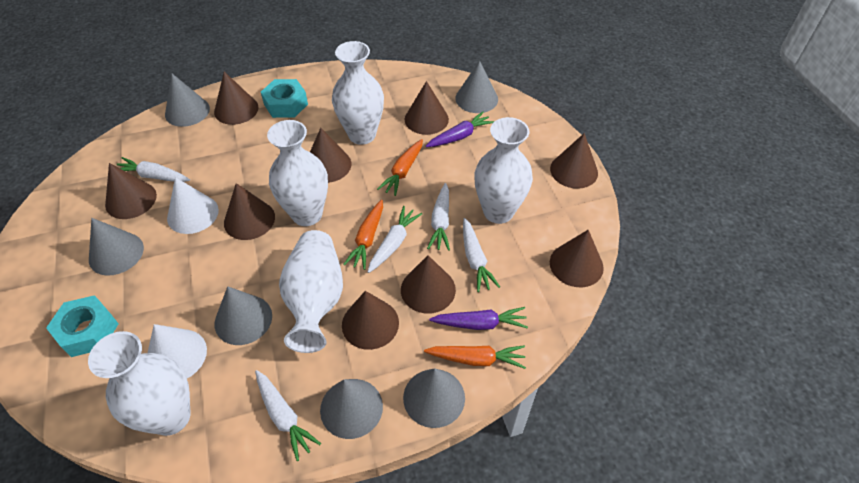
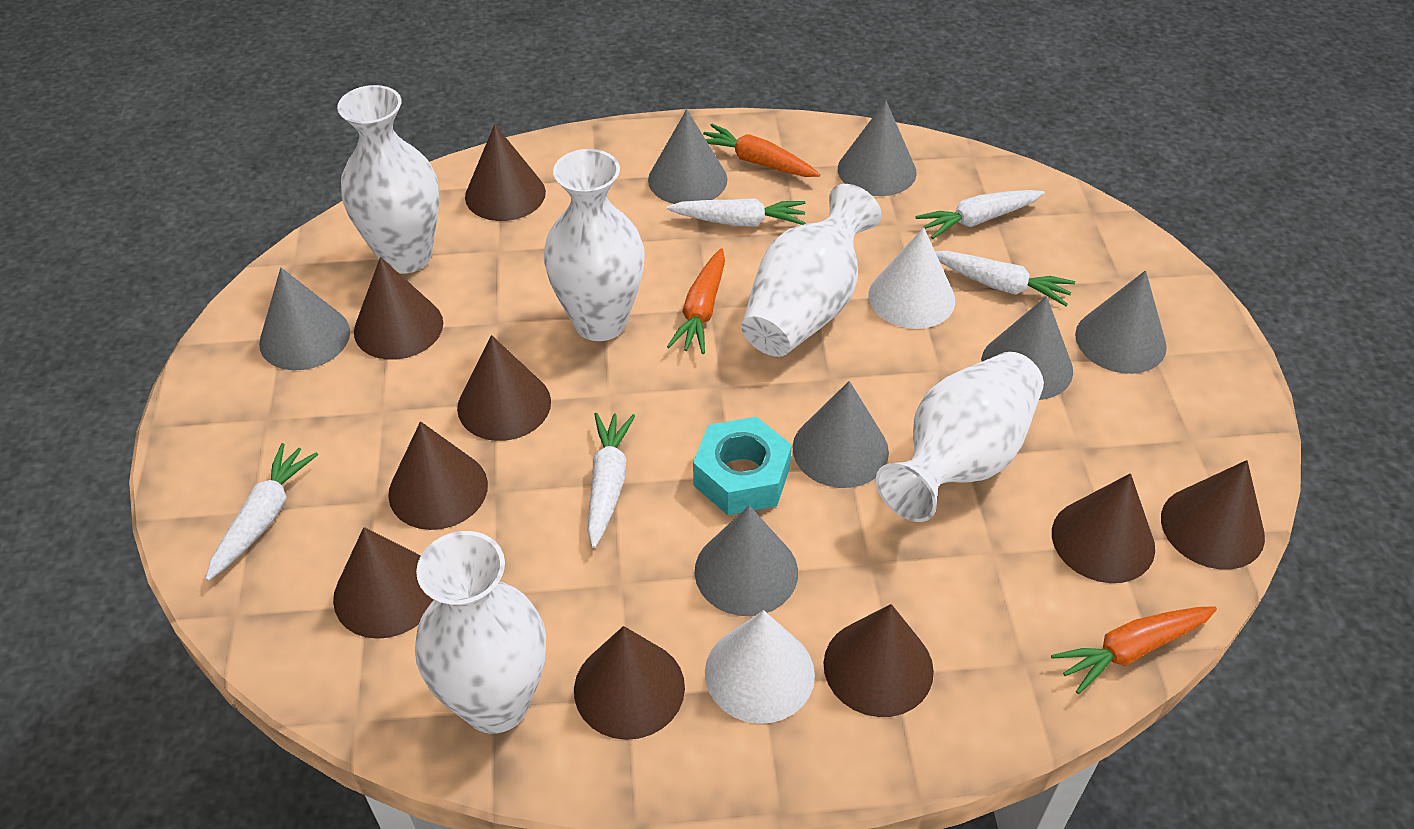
grey cone: 6 -> 7
purple carrot: 2 -> 0
turquoise nut: 2 -> 1

